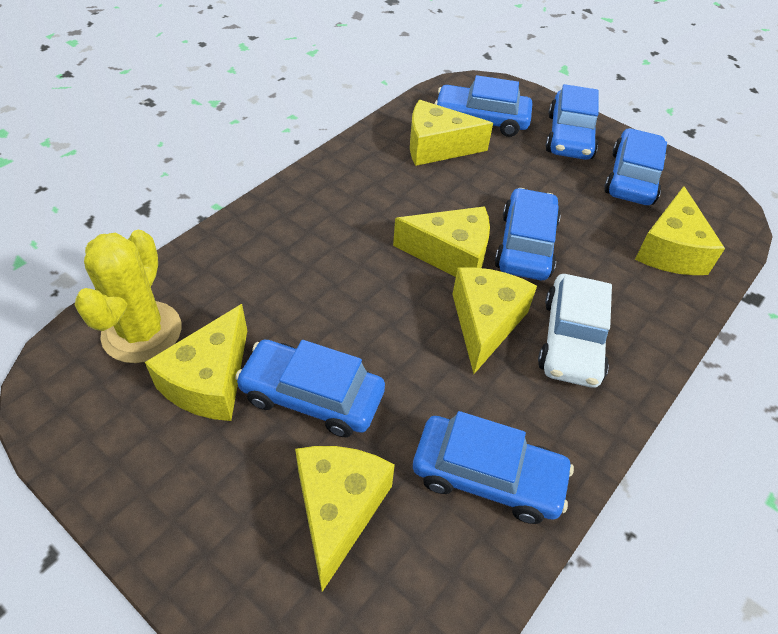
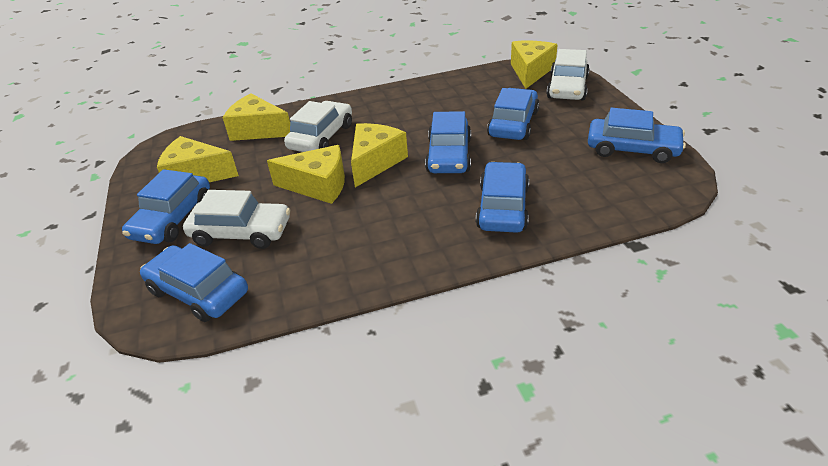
white car: 1 -> 3
yellow cactus: 1 -> 0
yellow cheese: 6 -> 5

